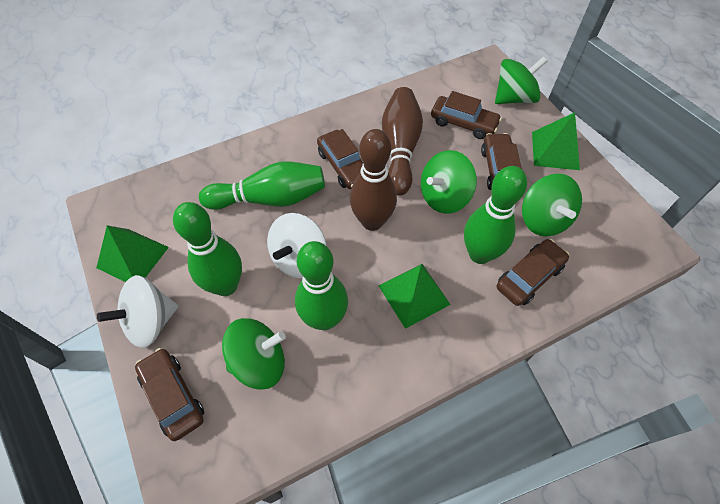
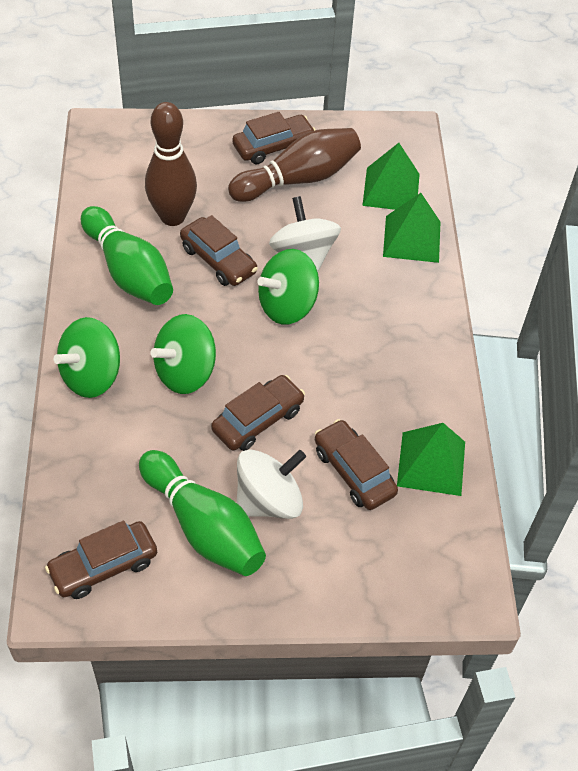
green bowling pin: 4 -> 2
green spinning top: 4 -> 3

